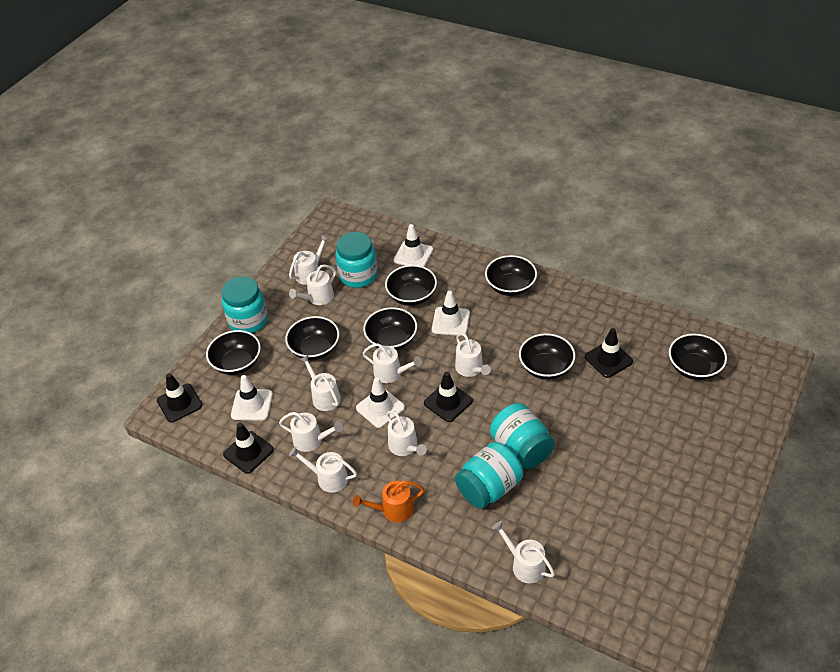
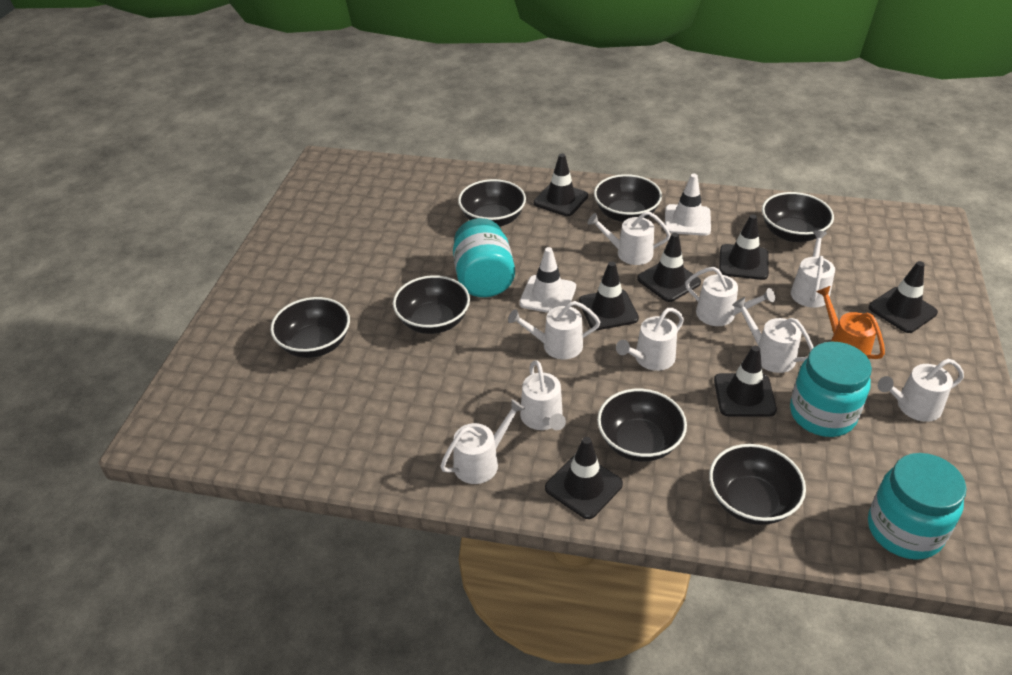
black traffic cone: 4 -> 7
turquoise jar: 4 -> 3
white traffic cone: 4 -> 2

